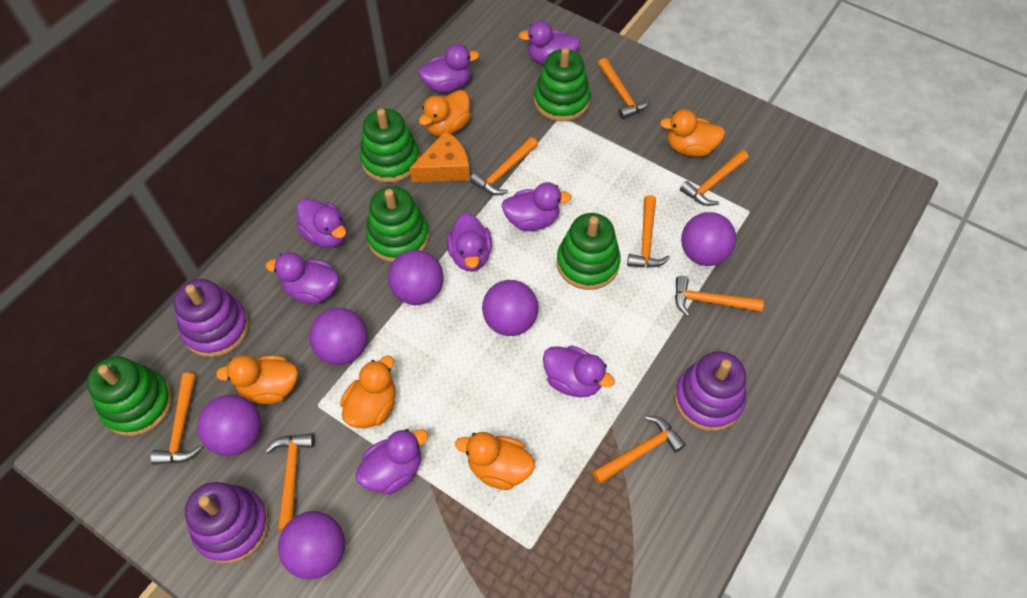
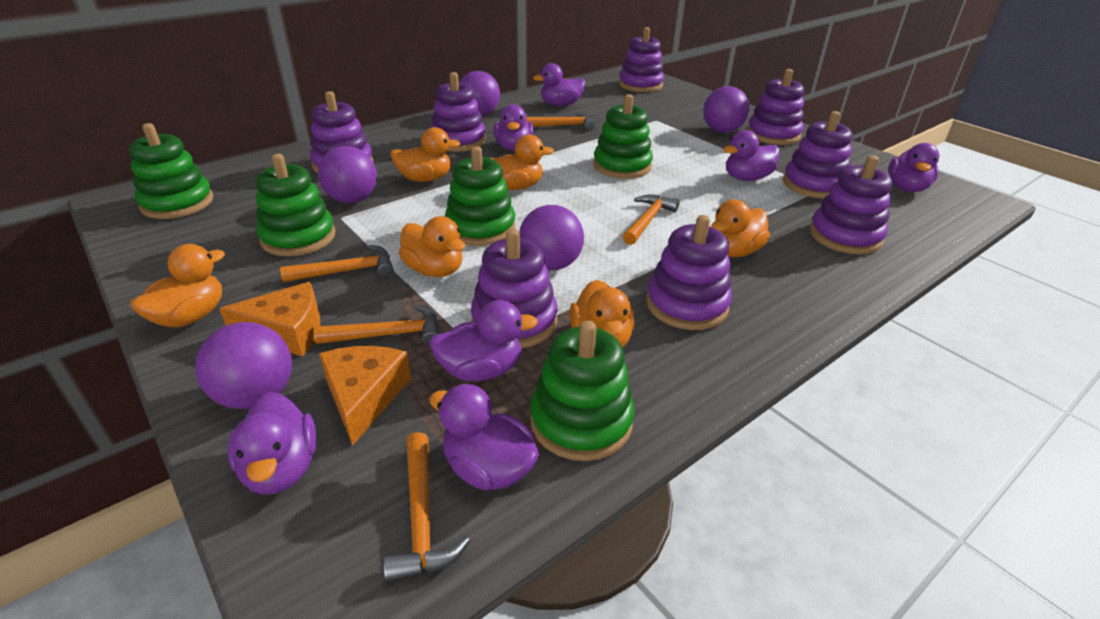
orange cheese: 1 -> 2
orange duck: 5 -> 6
orange hammer: 8 -> 5
purple ball: 6 -> 5
purple duck: 8 -> 7
purple stacking toy: 3 -> 8

